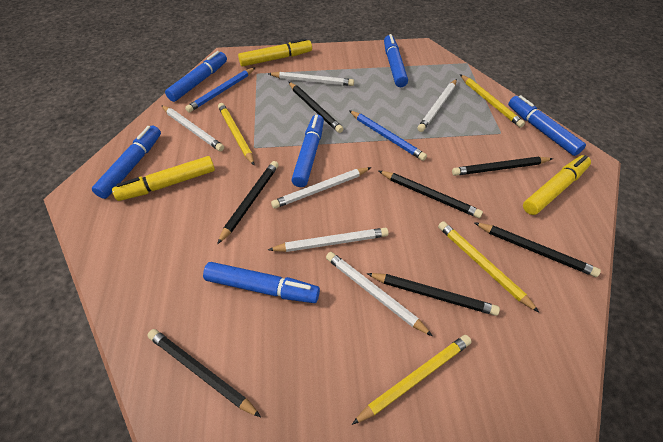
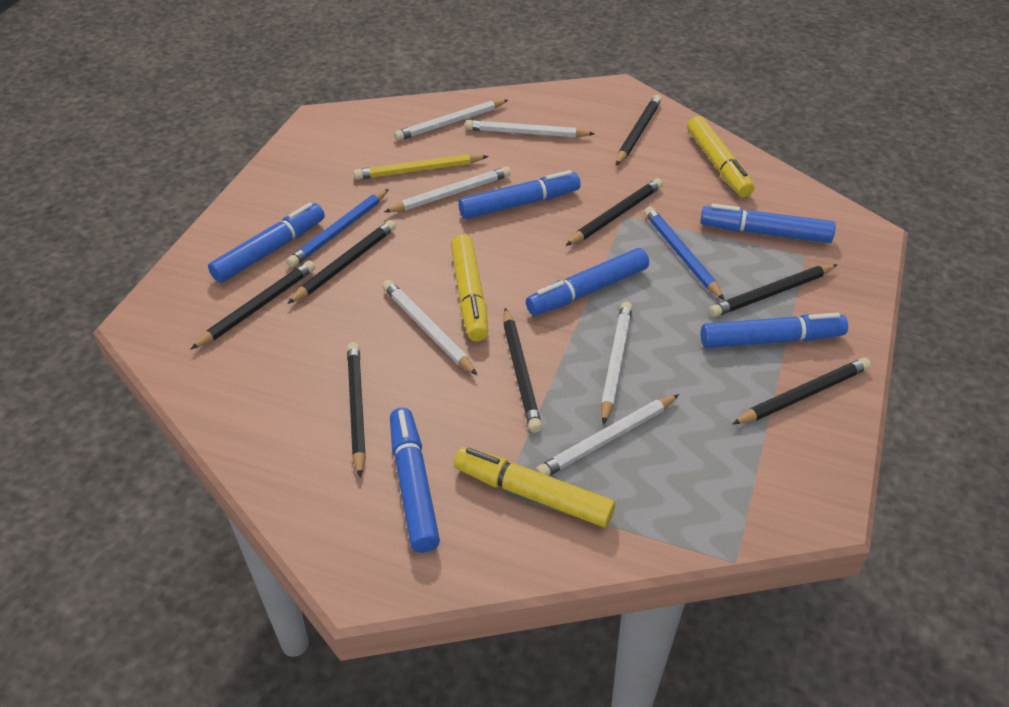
black pencil: 7 -> 8
yellow pencil: 4 -> 1

